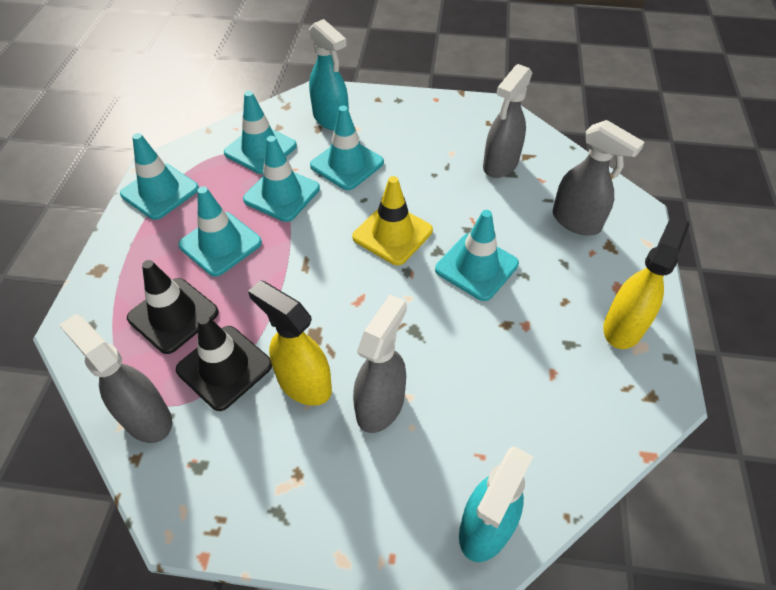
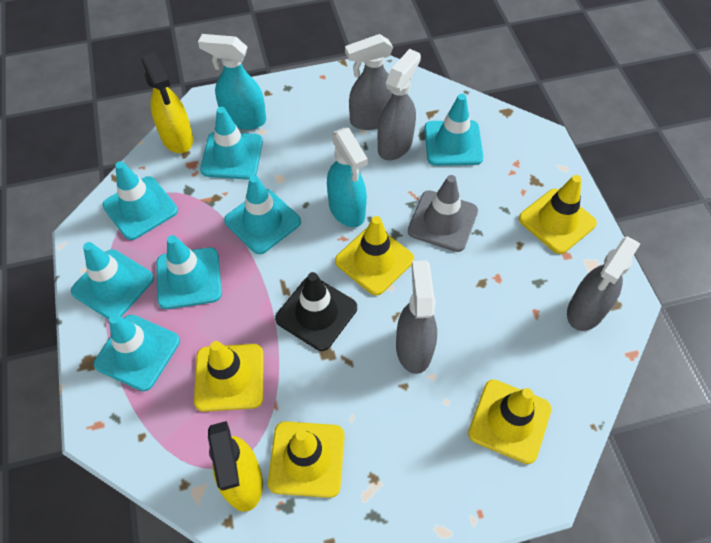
black traffic cone: 2 -> 1
grey traffic cone: 0 -> 1
turquoise traffic cone: 6 -> 7
yellow traffic cone: 1 -> 5

